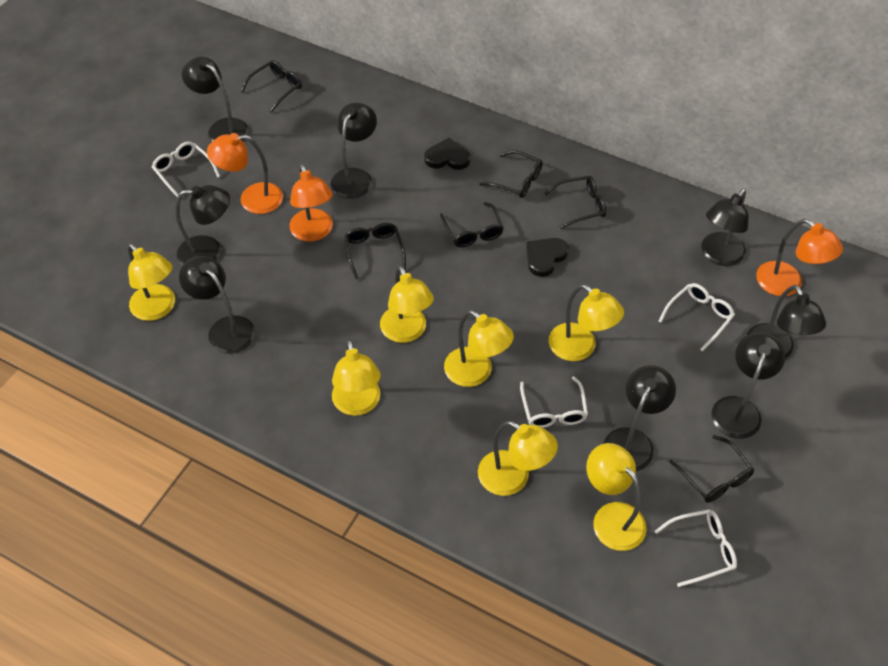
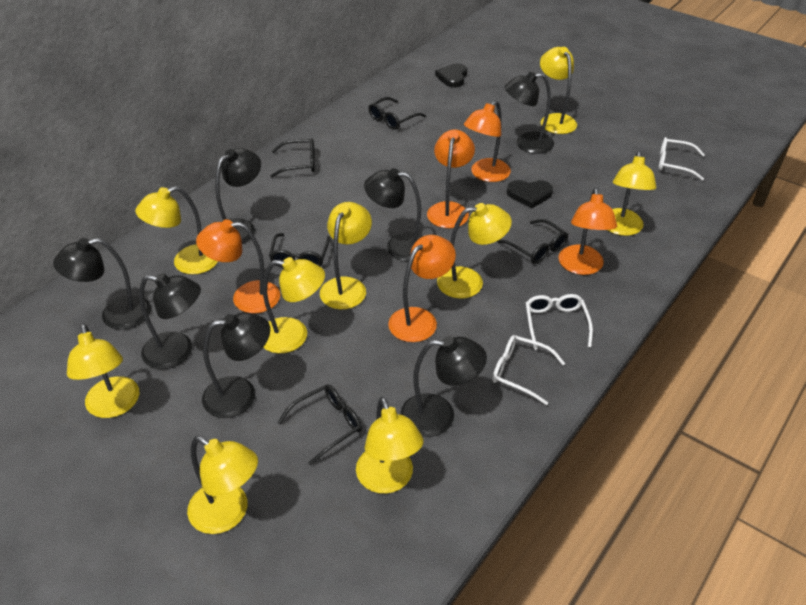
black glasses: 6 -> 5
black lamp: 8 -> 7
orange lamp: 3 -> 5
white glasses: 4 -> 3
yellow lamp: 7 -> 9

